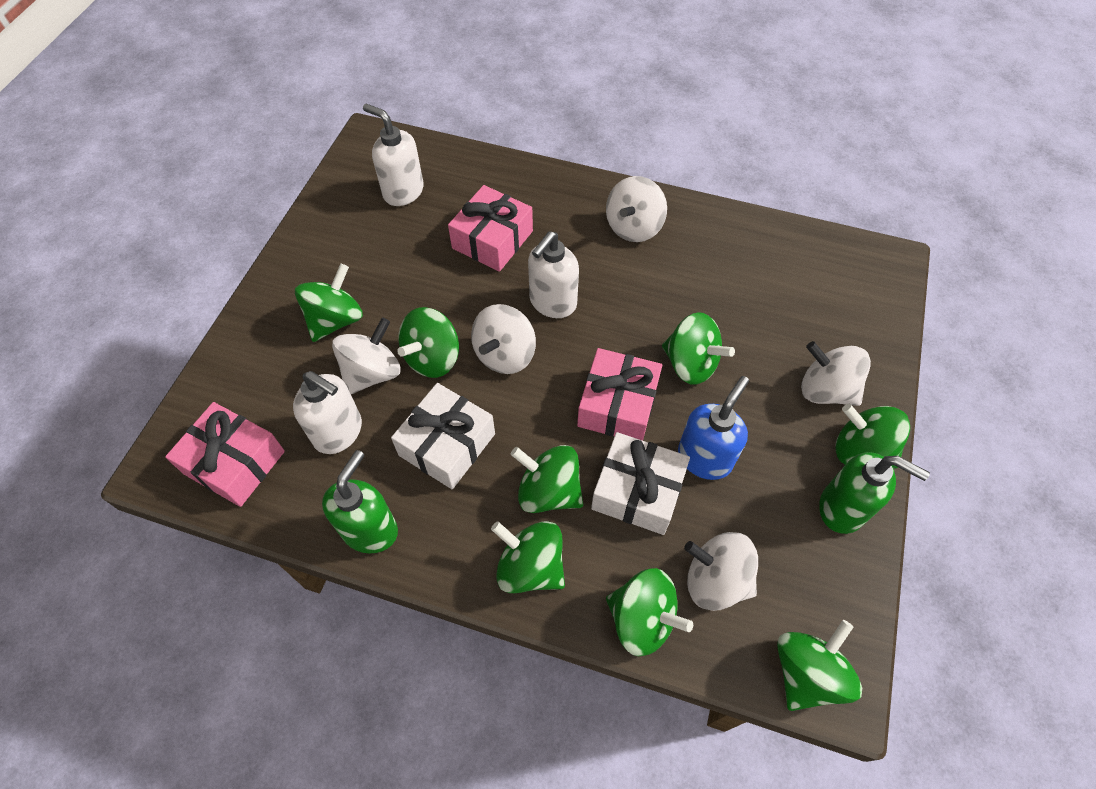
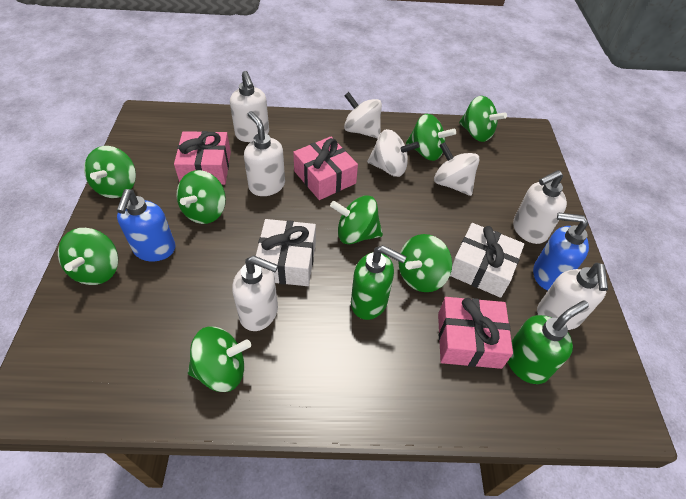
blue soap dispenser: 1 -> 2
white soap dispenser: 3 -> 5
white spinning top: 5 -> 3

